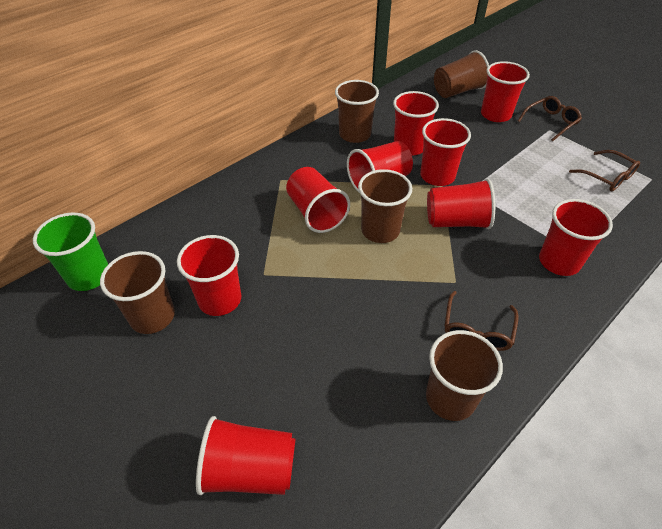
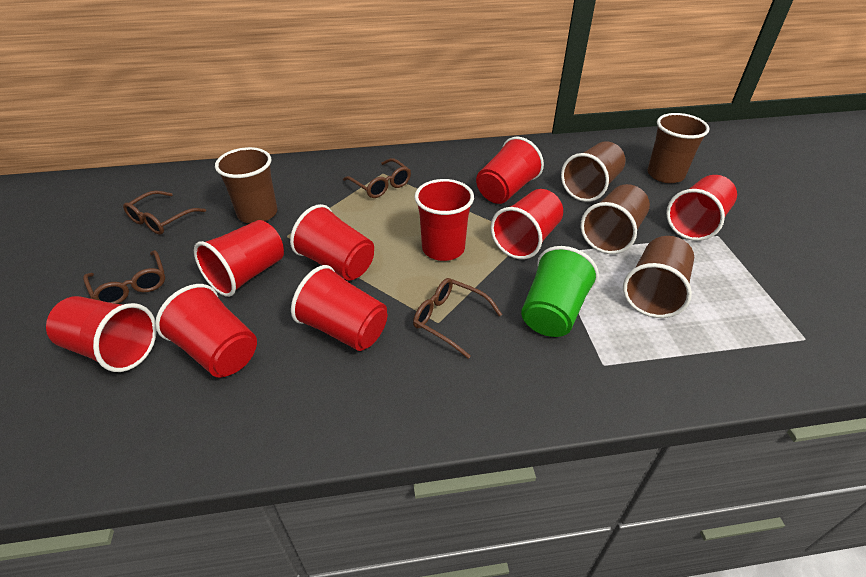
brown glasses: 3 -> 4

